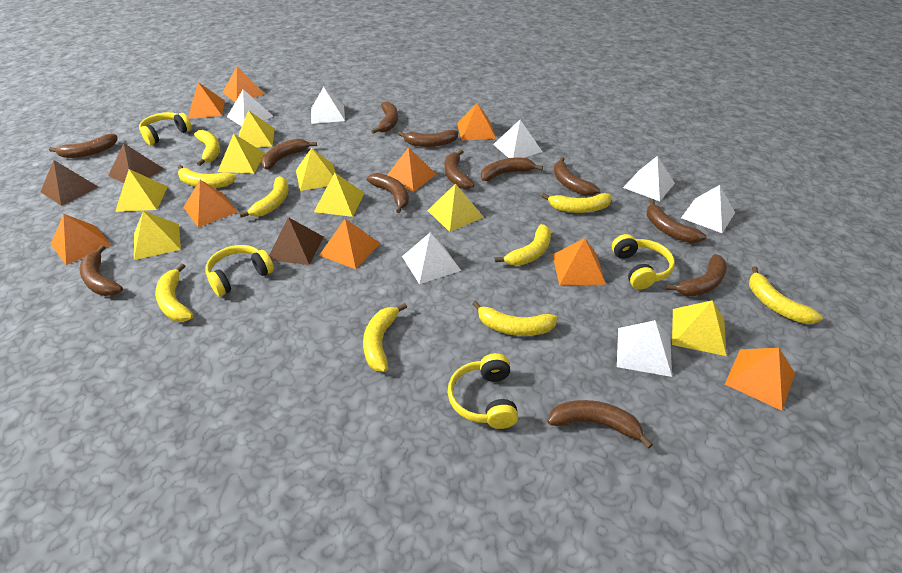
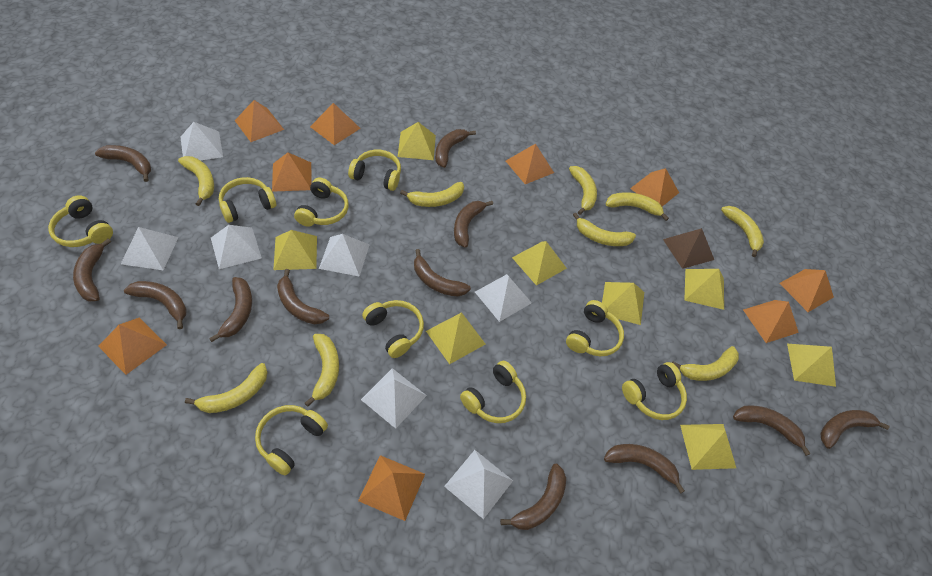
brown pyramid: 3 -> 1
yellow headphones: 4 -> 9

